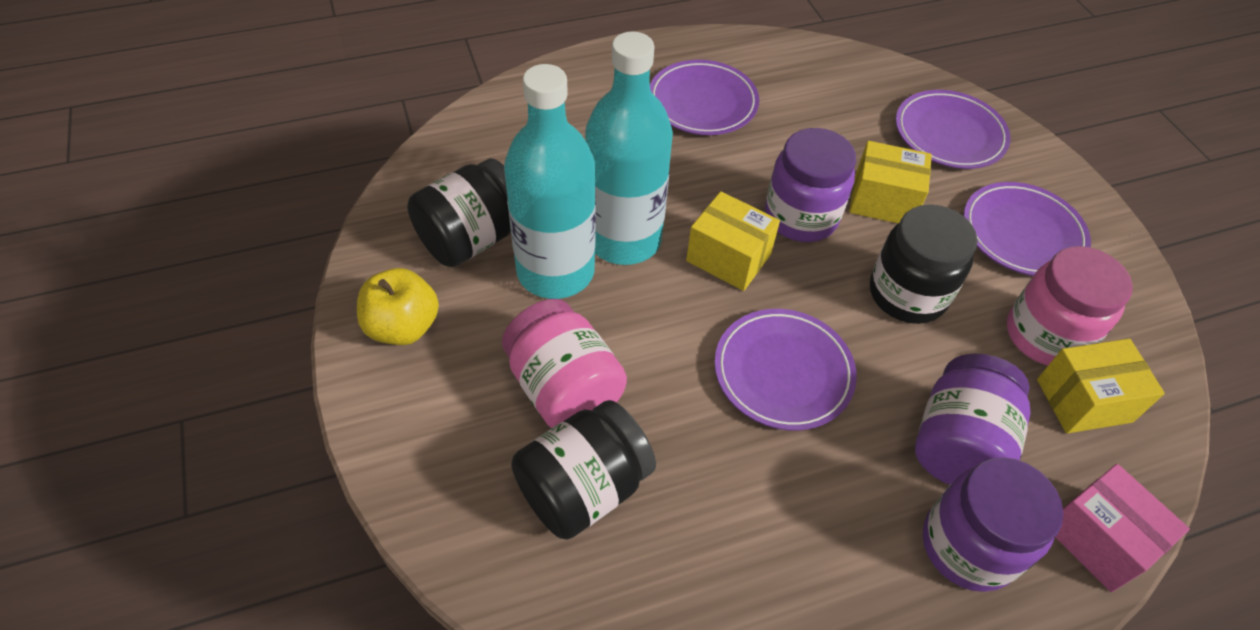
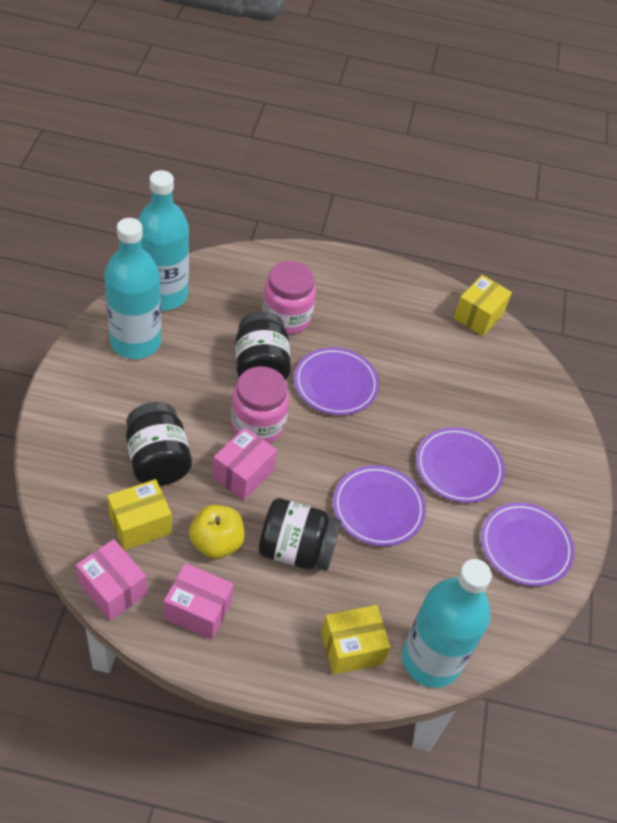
pink box: 1 -> 3
purple jar: 3 -> 0
turquoise bottle: 2 -> 3

